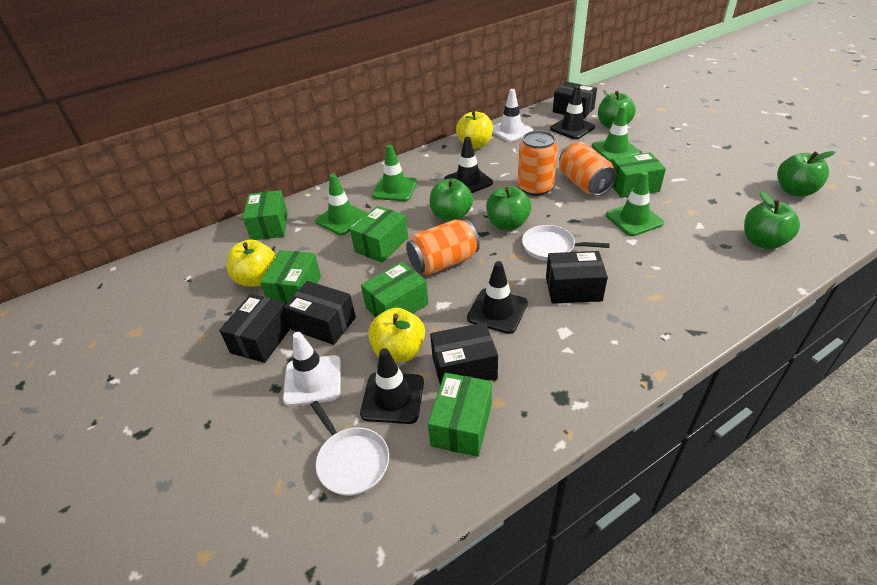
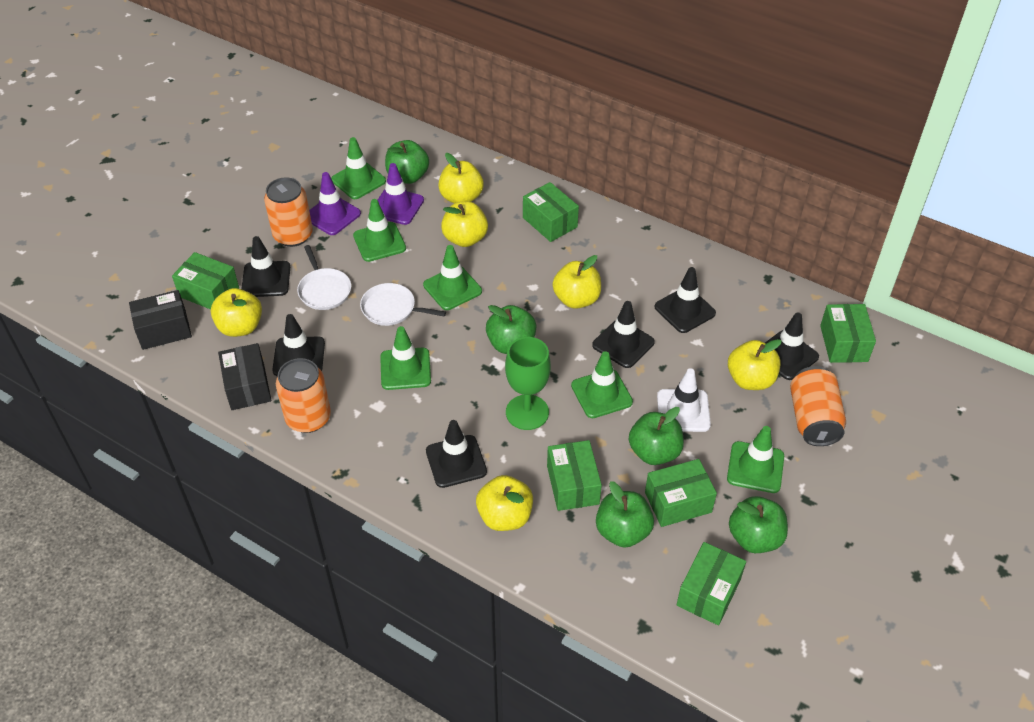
black box: 5 -> 2
black traffic cone: 4 -> 6
green goblet: 0 -> 1
green traffic cone: 4 -> 6
purple traffic cone: 0 -> 2
white traffic cone: 2 -> 1
yellow apple: 3 -> 6

